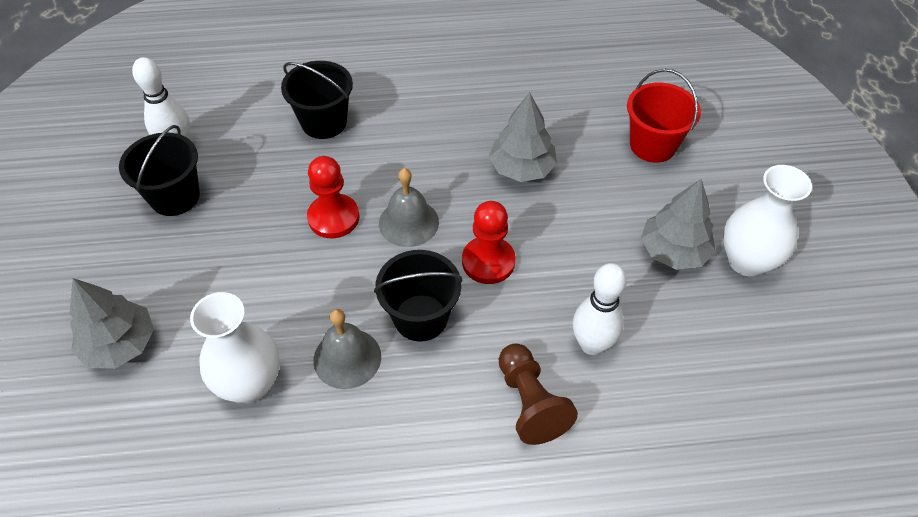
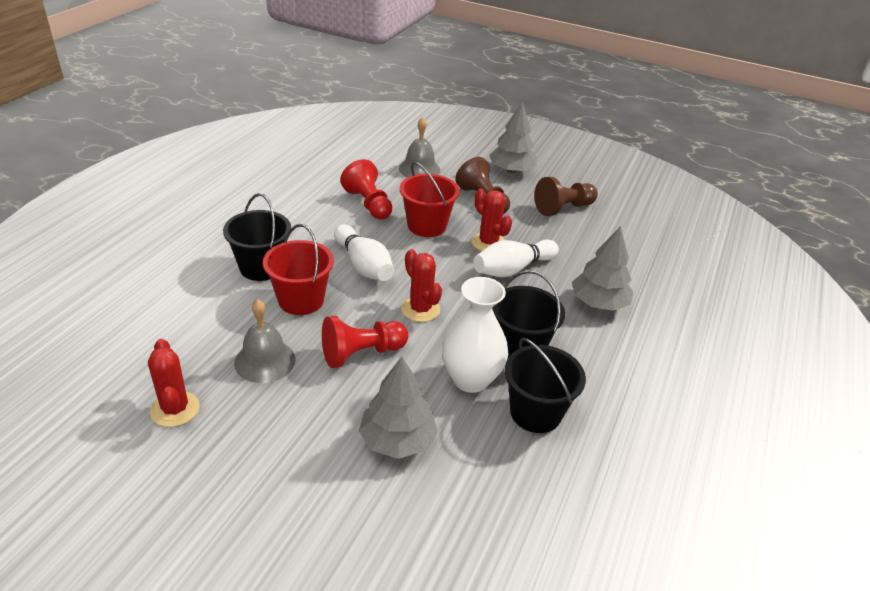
brown pawn: 1 -> 2
red bucket: 1 -> 2
red cactus: 0 -> 3
white vase: 2 -> 1

